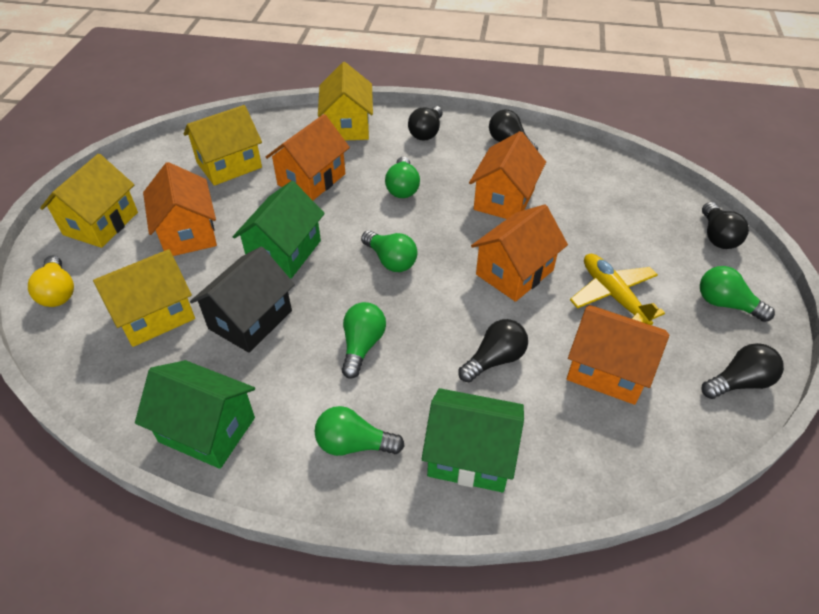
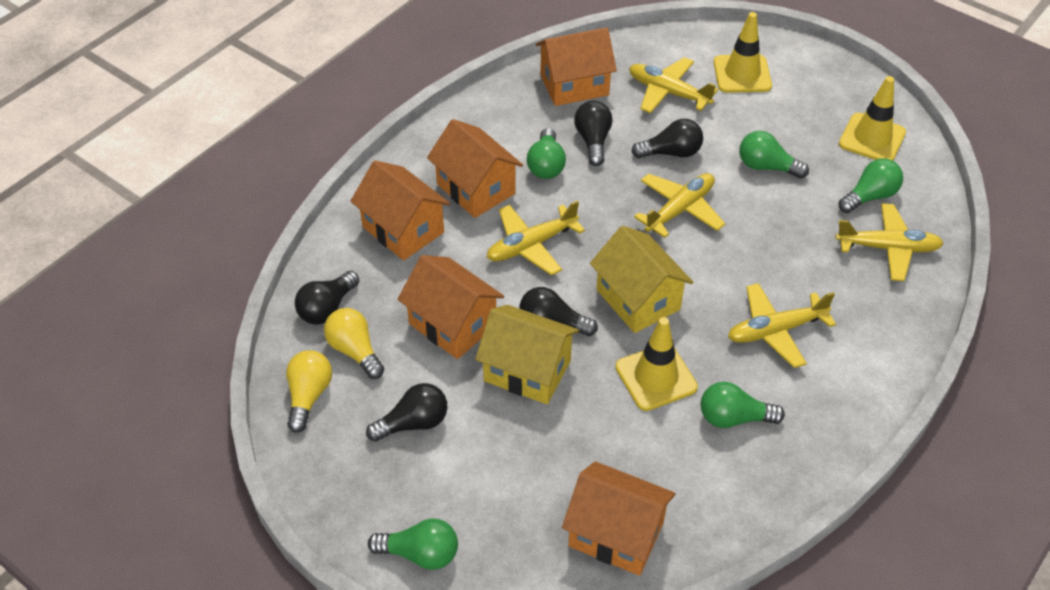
black house: 1 -> 0
green house: 3 -> 0
yellow house: 4 -> 2
yellow light bulb: 1 -> 2
yellow plane: 1 -> 5
yellow traffic cone: 0 -> 3

